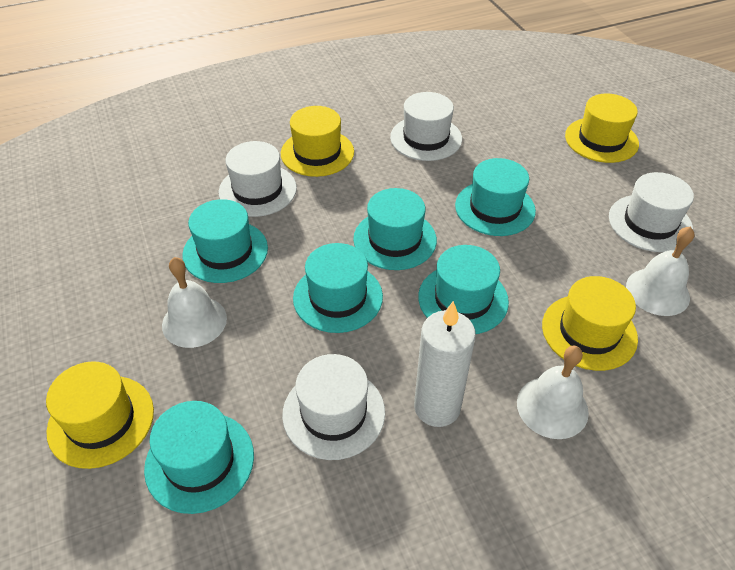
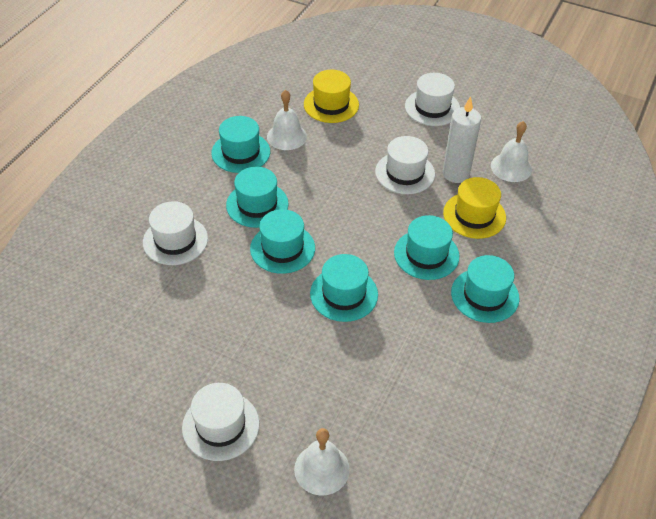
yellow hat: 4 -> 2

